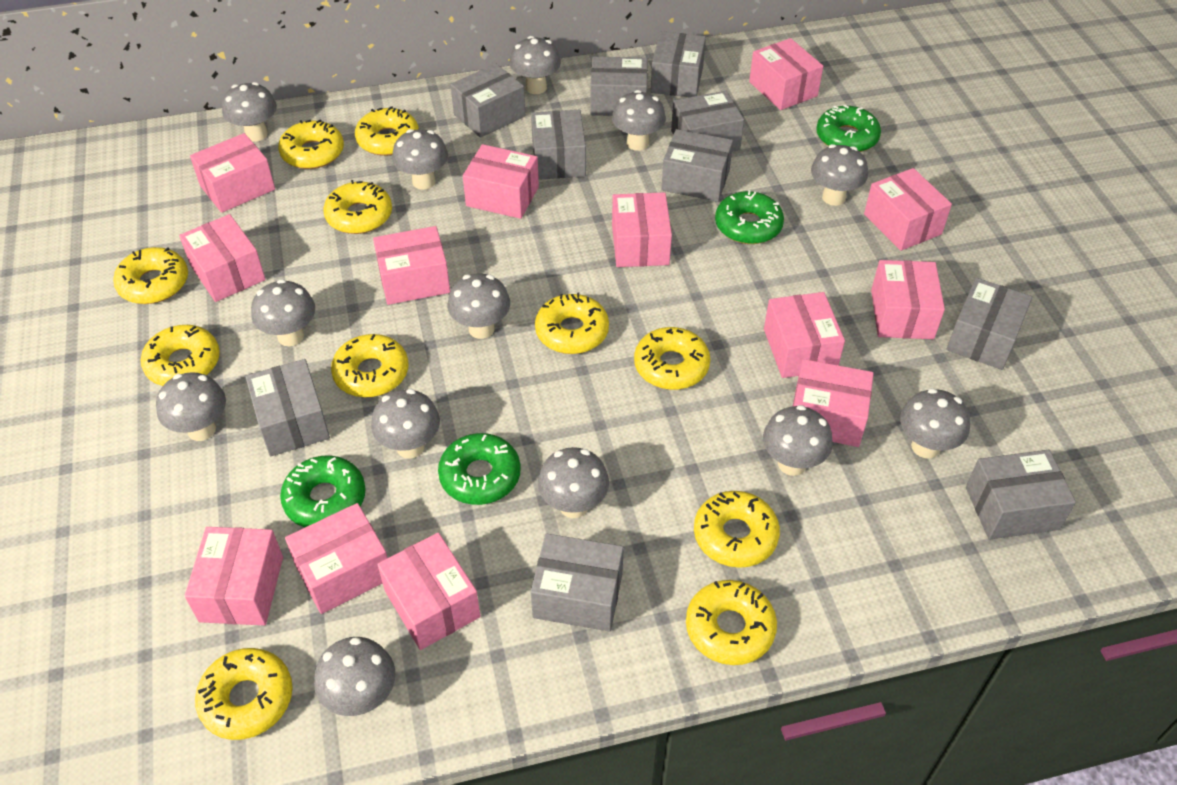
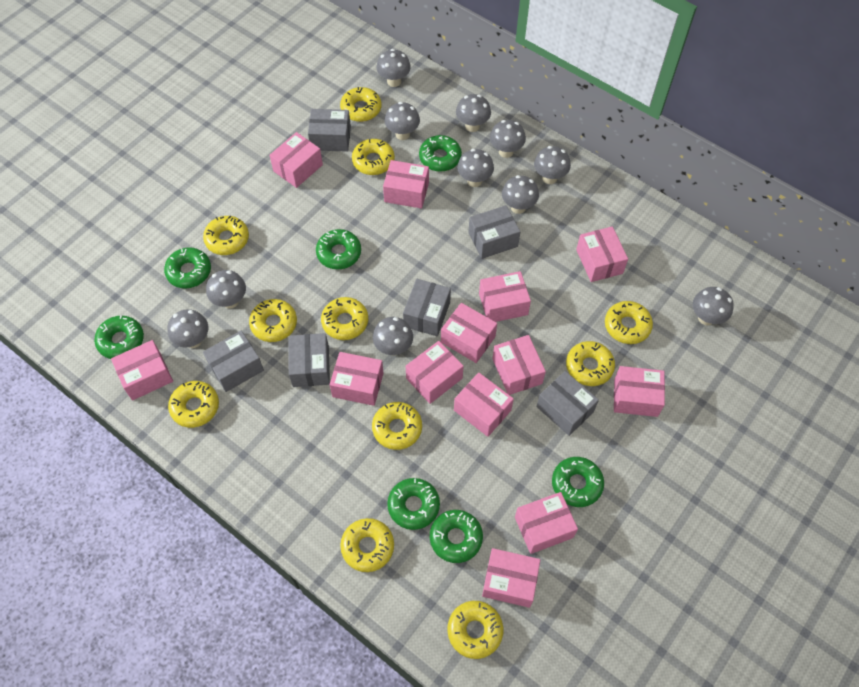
green donut: 4 -> 7
grey box: 10 -> 6
grey mushroom: 13 -> 11

